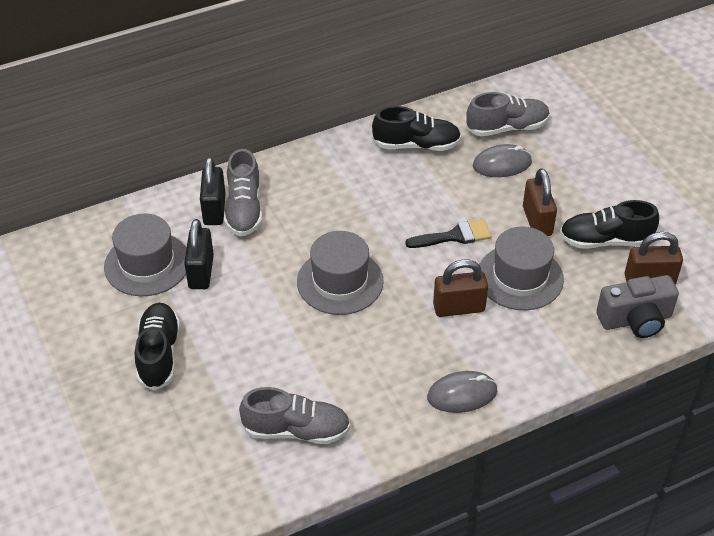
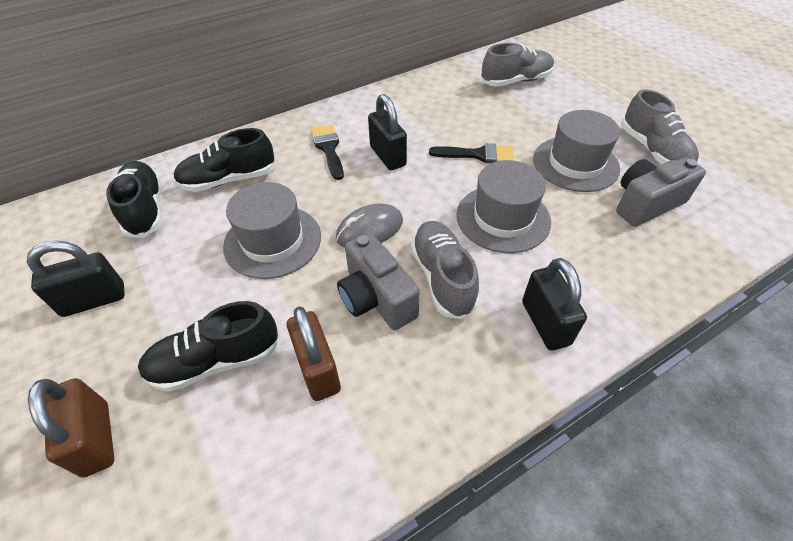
black brush: 1 -> 2
black padlock: 2 -> 3
brown padlock: 3 -> 2
grey camera: 1 -> 2
grey mouse: 2 -> 1

